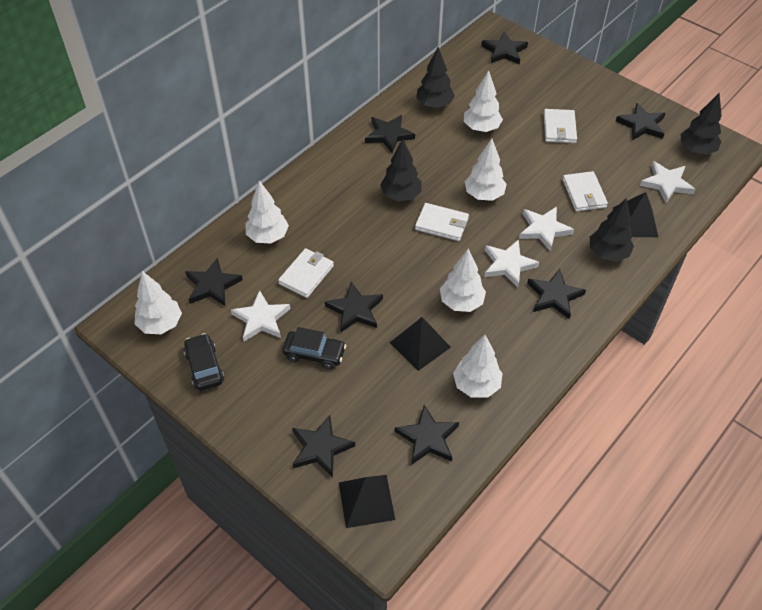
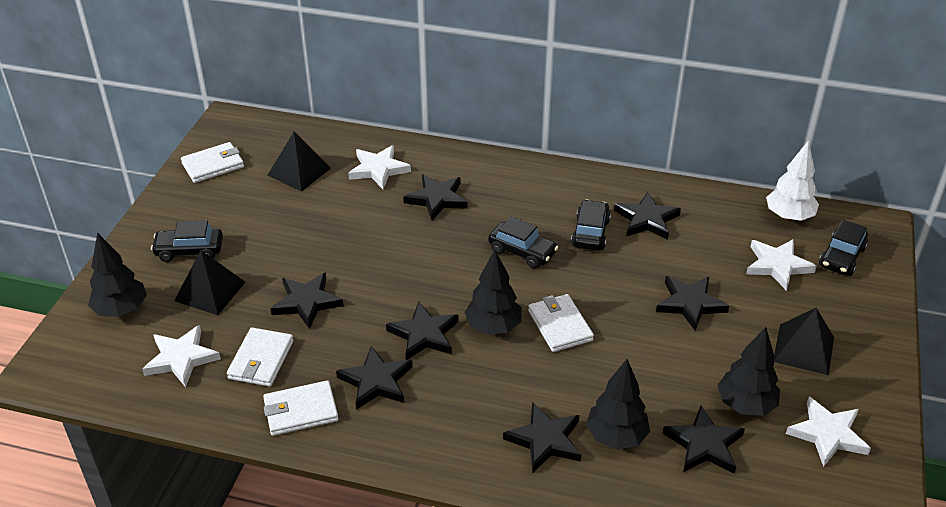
black car: 2 -> 4
white tree: 6 -> 1

